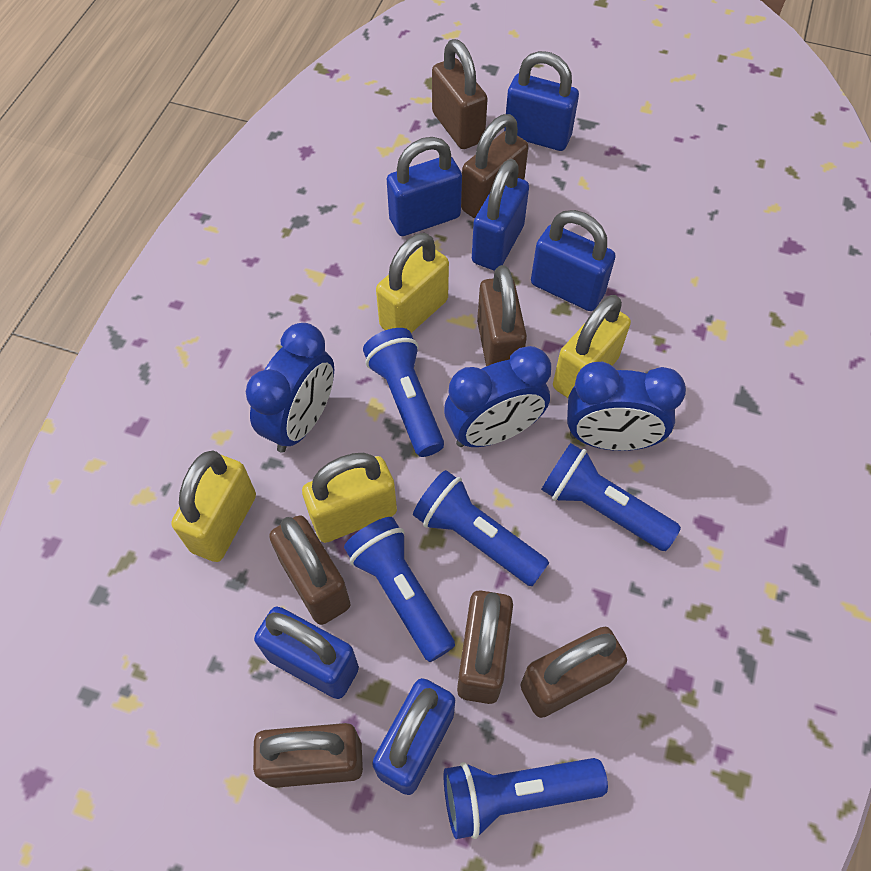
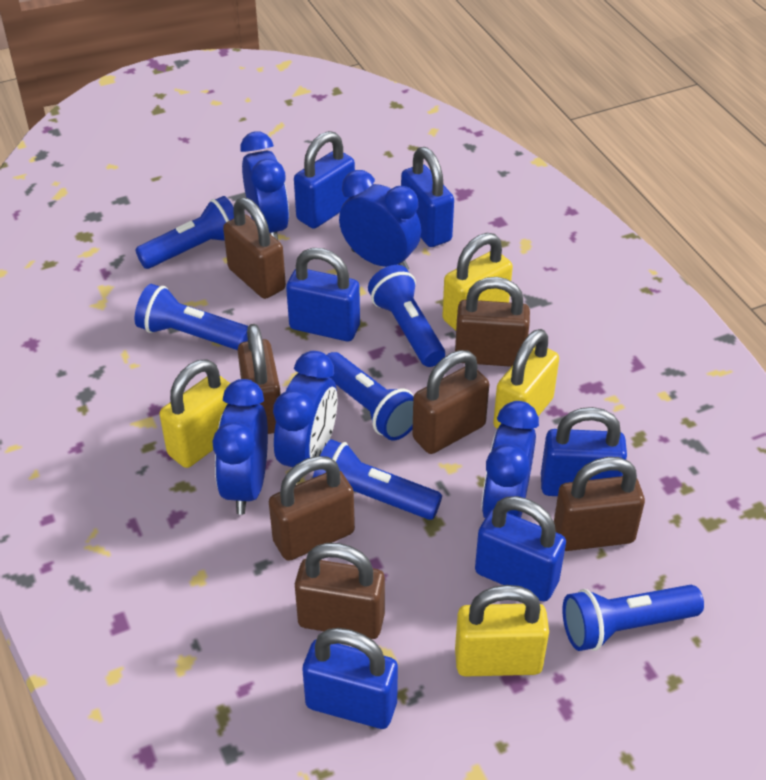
blue clock: 3 -> 5
blue flashlight: 5 -> 6

